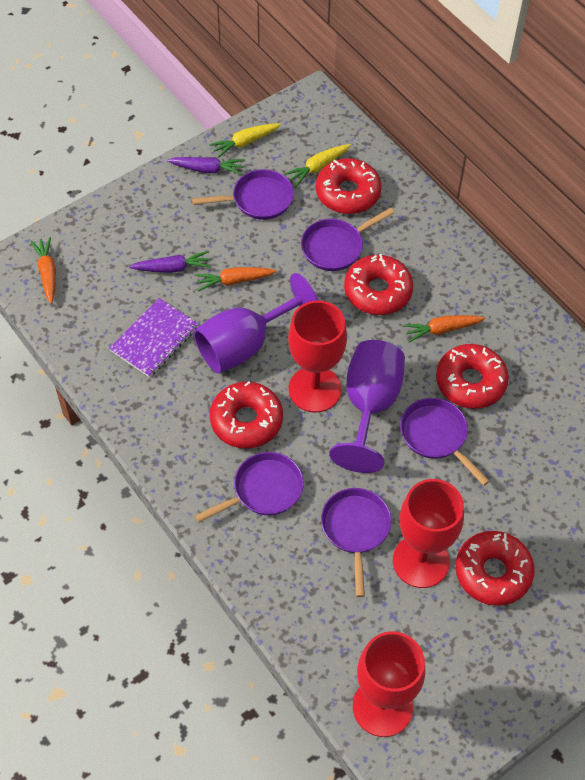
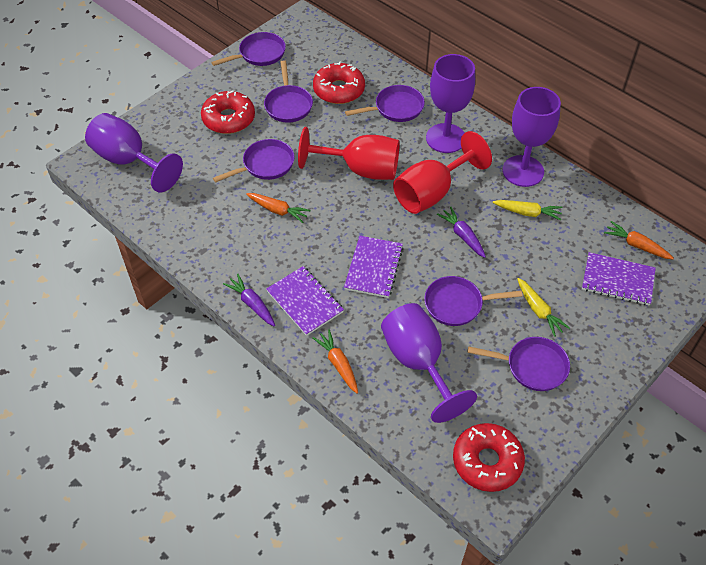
purple goblet: 2 -> 4
purple notebook: 1 -> 3
purple pan: 5 -> 6
red donut: 5 -> 3
red goblet: 3 -> 2

